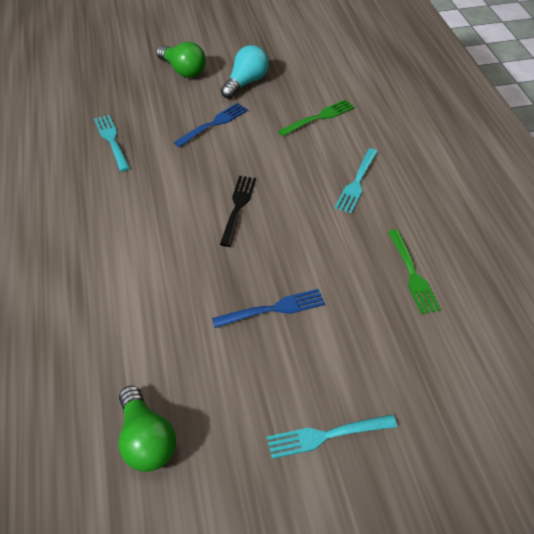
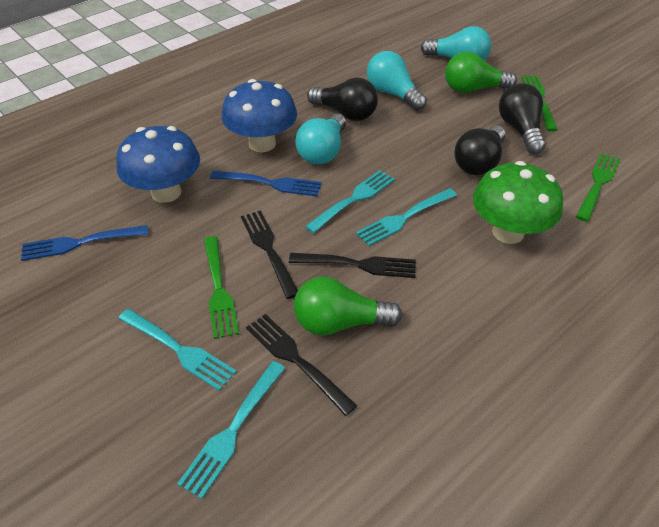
black fork: 1 -> 3
black light bulb: 0 -> 3
blue mushroom: 0 -> 2
green fork: 2 -> 3
green mushroom: 0 -> 1
turquoise fork: 3 -> 4
turquoise light bulb: 1 -> 3

